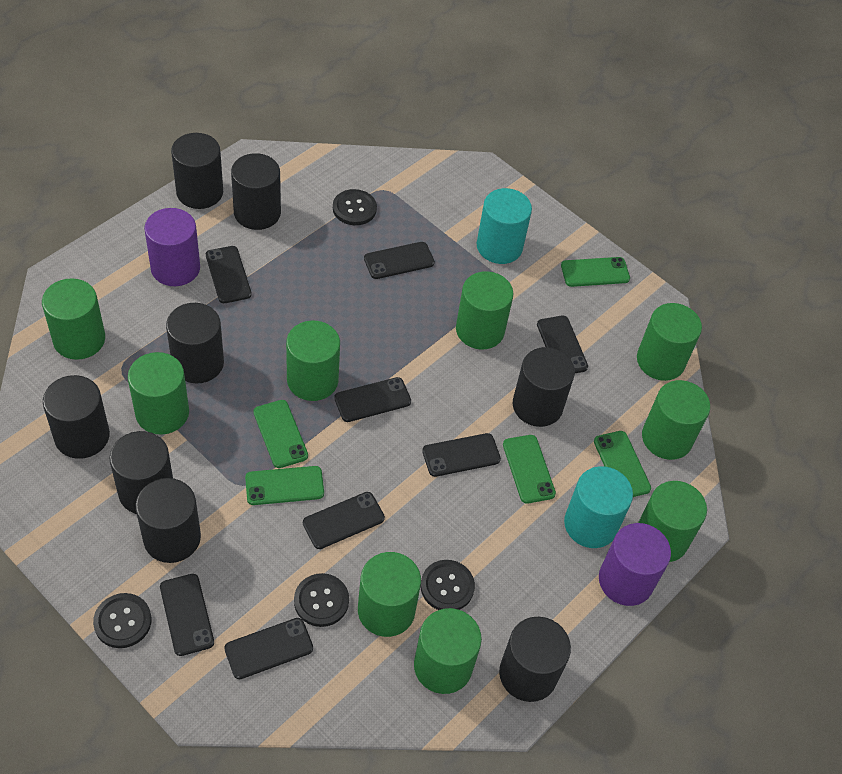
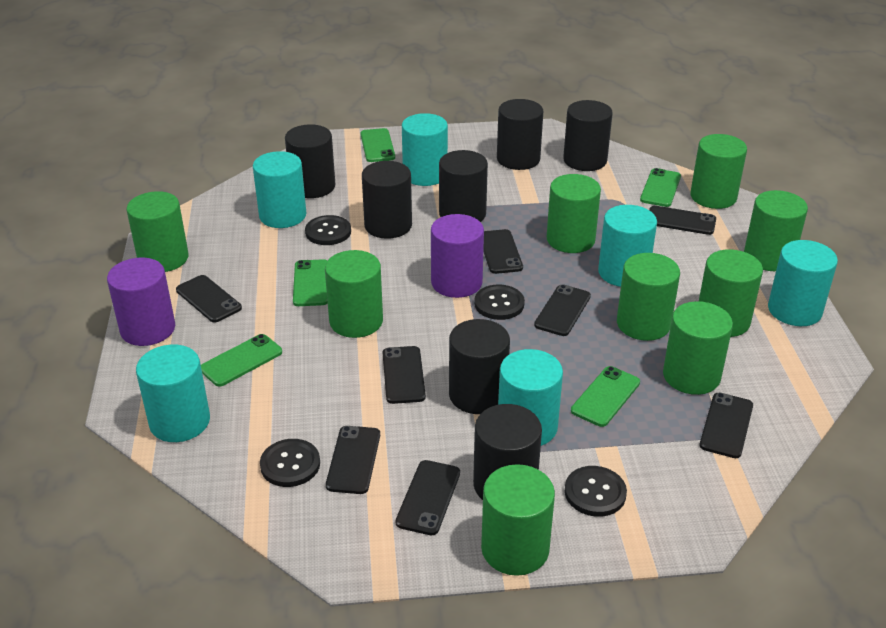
black cylinder: 8 -> 7
turquoise cylinder: 2 -> 6

